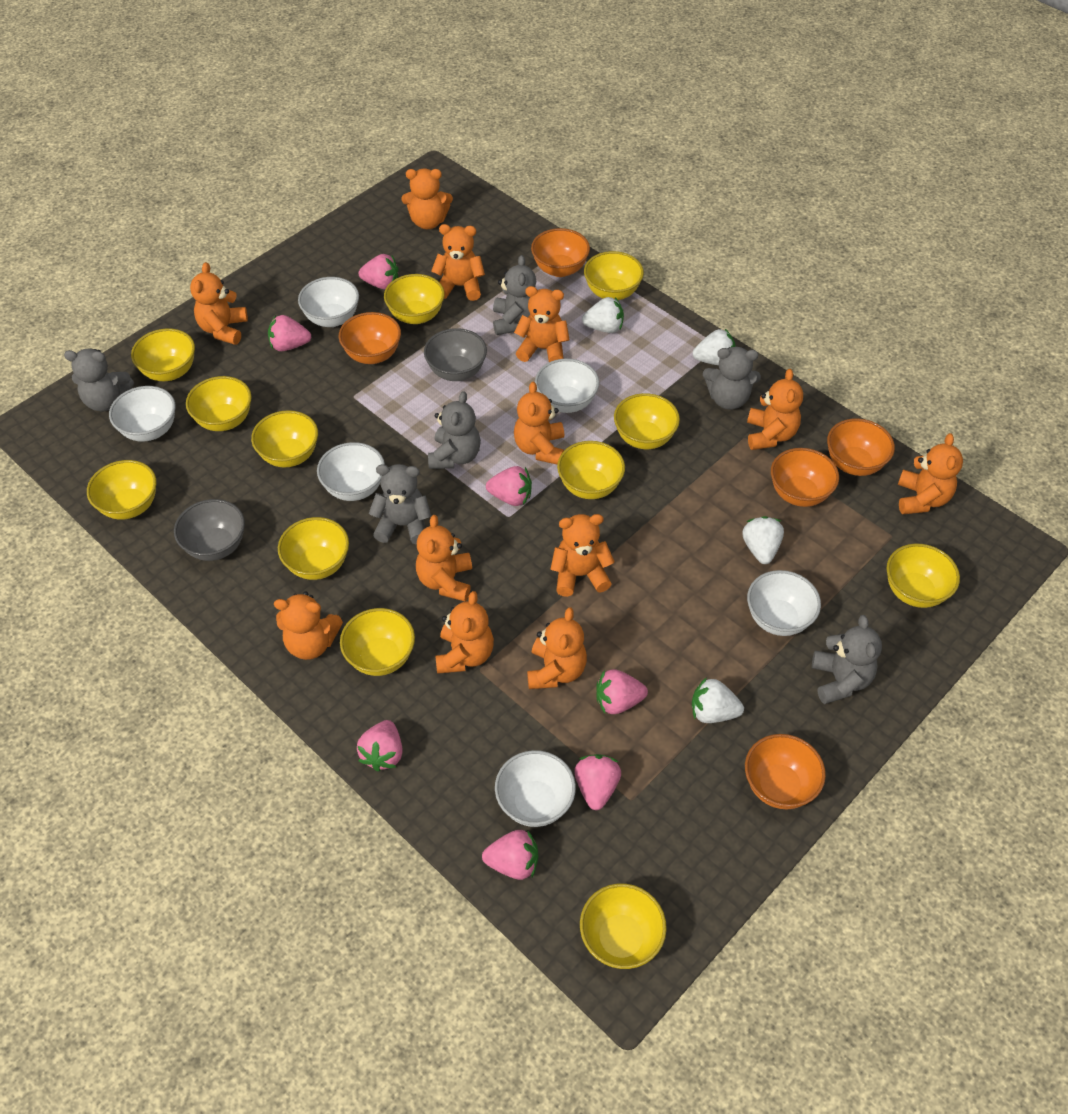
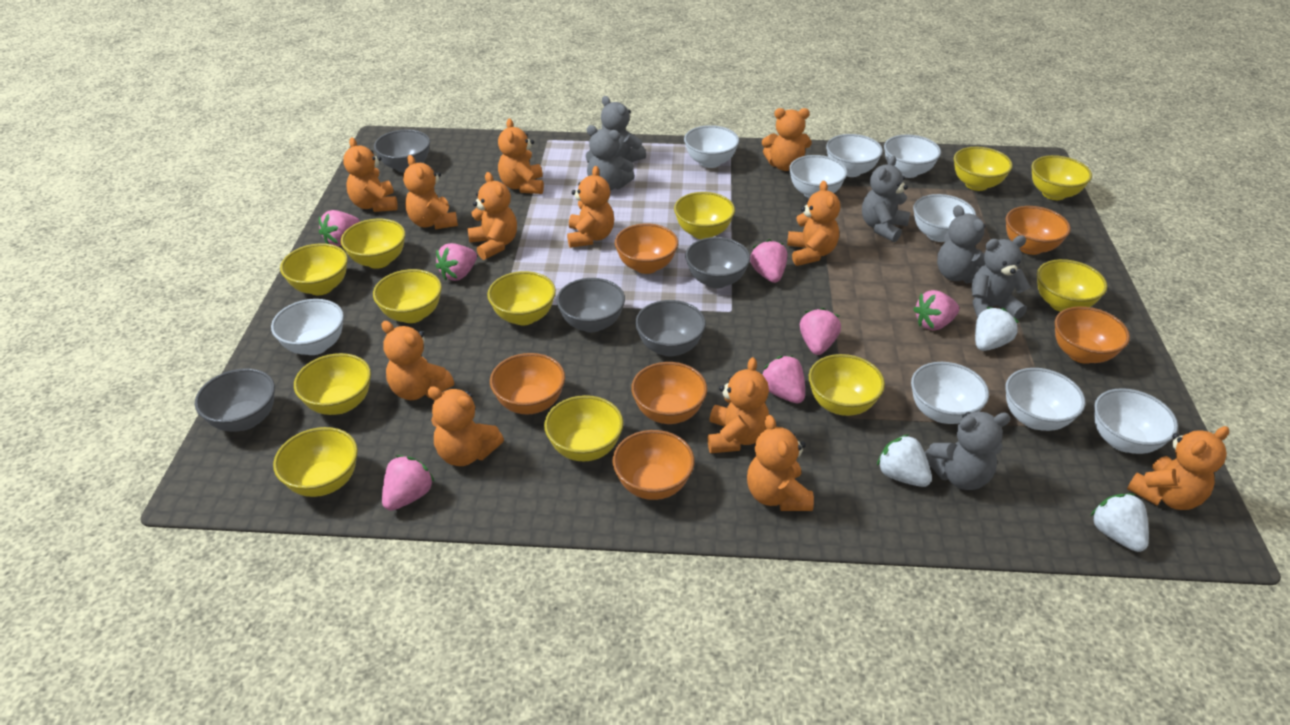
grey bowl: 2 -> 5
orange bowl: 5 -> 6
white bowl: 6 -> 9
white strawberry: 4 -> 3

